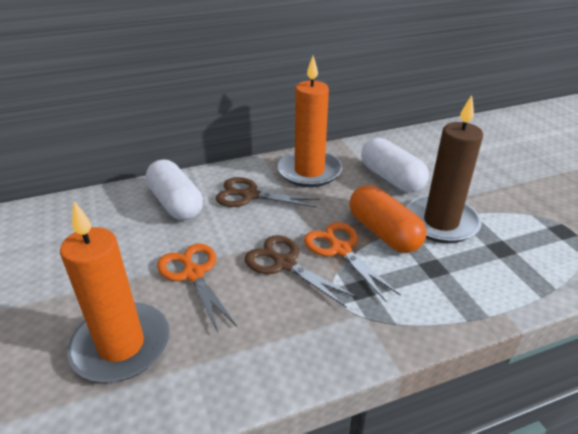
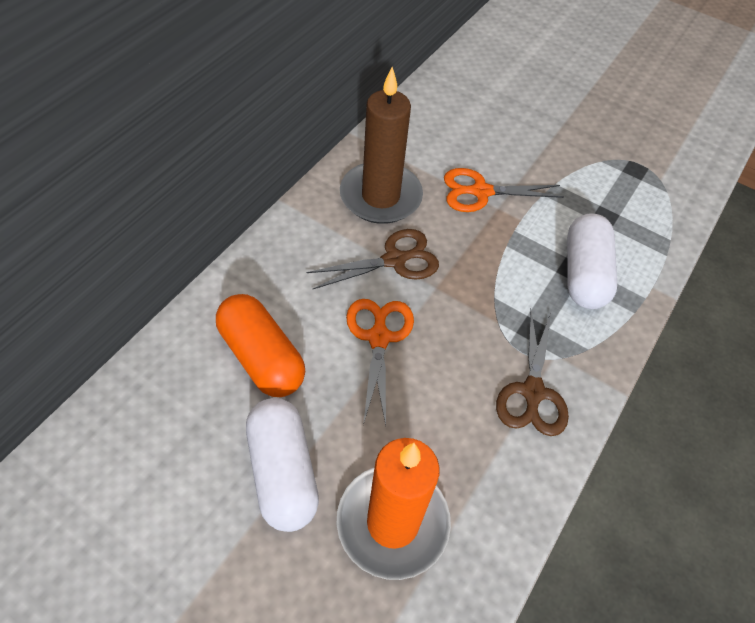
orange candle: 2 -> 1

